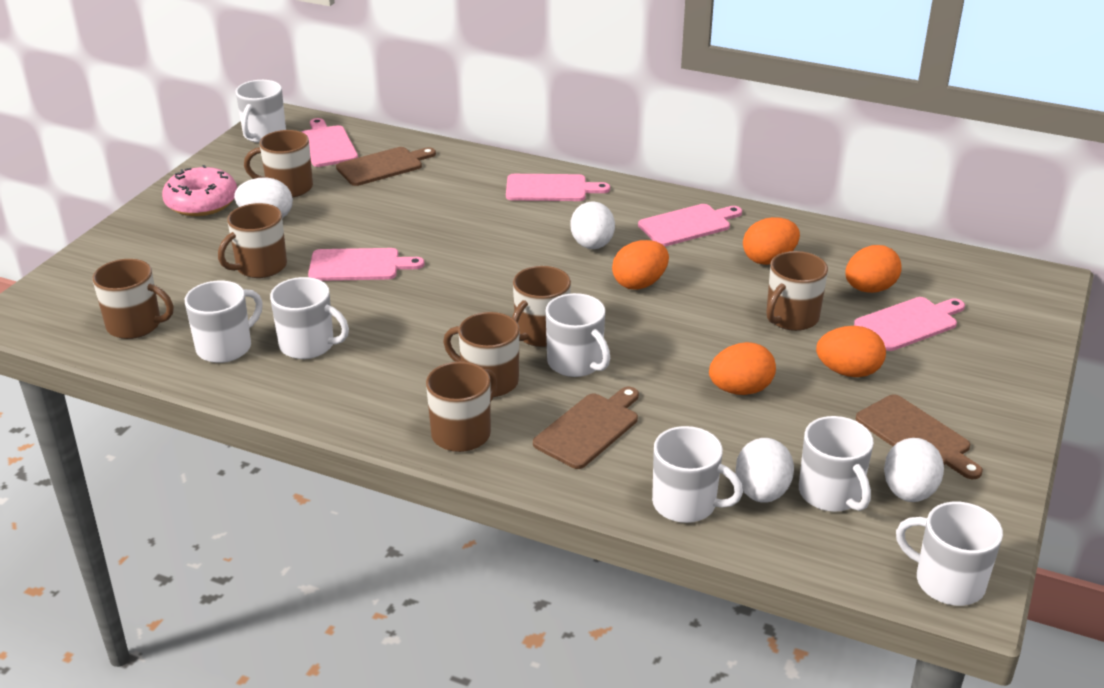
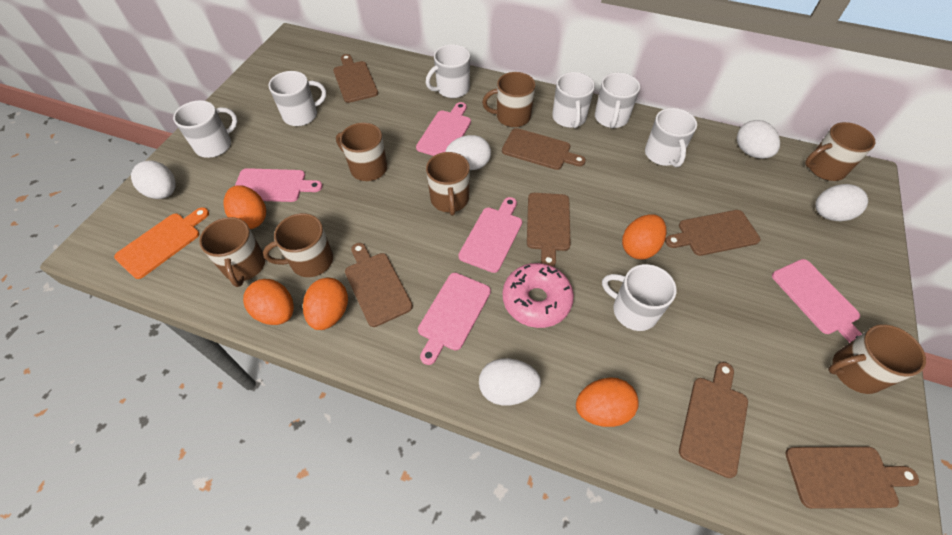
brown cutting board: 3 -> 7
orange cutting board: 0 -> 1
white egg: 4 -> 5

